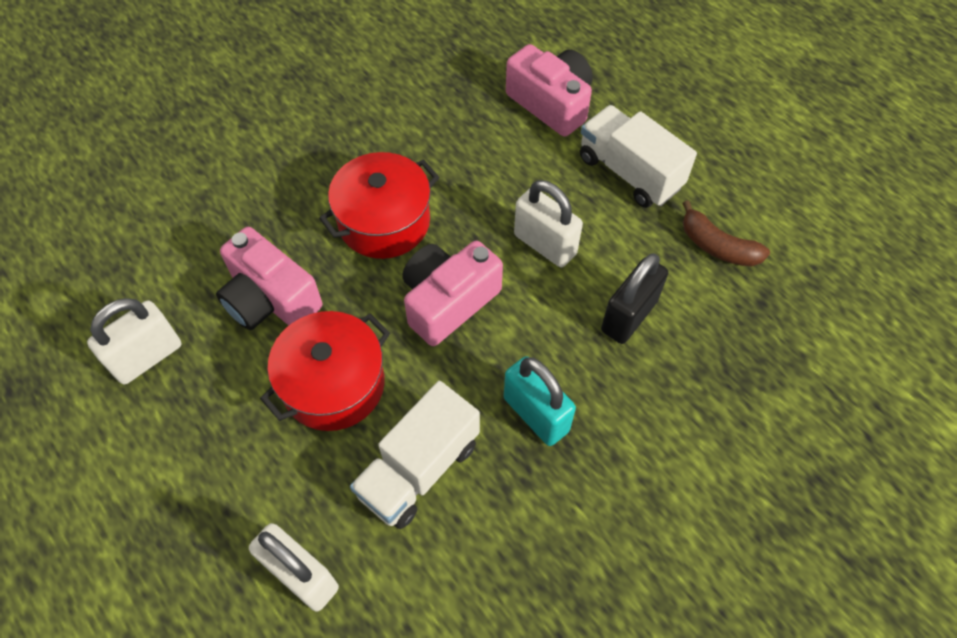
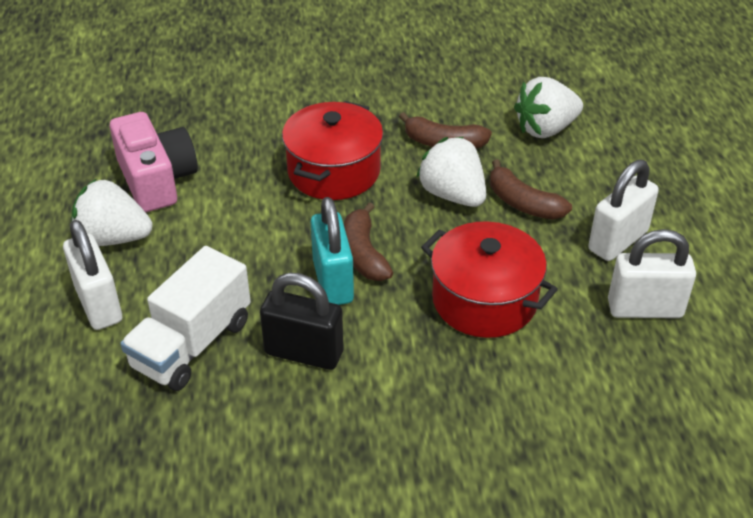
brown banana: 1 -> 3
pink camera: 3 -> 1
white strawberry: 0 -> 3
white truck: 2 -> 1

